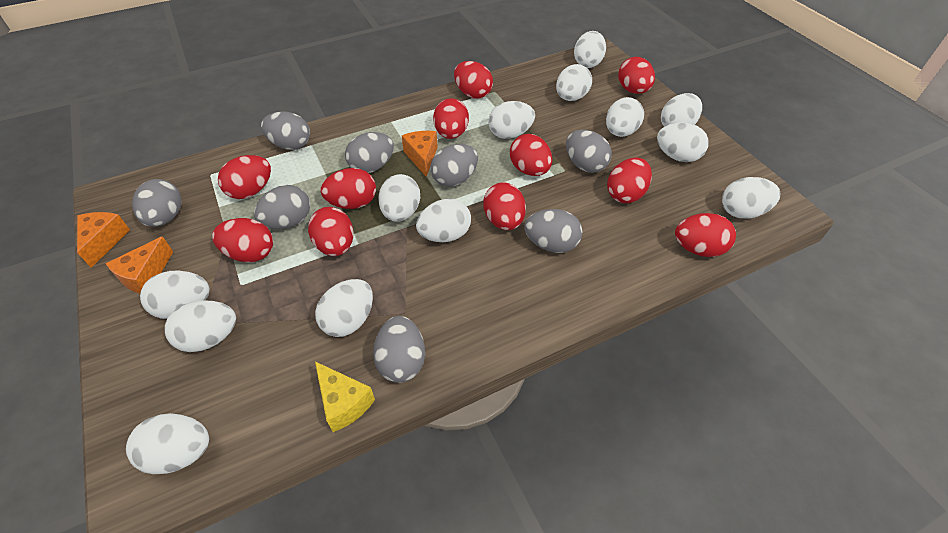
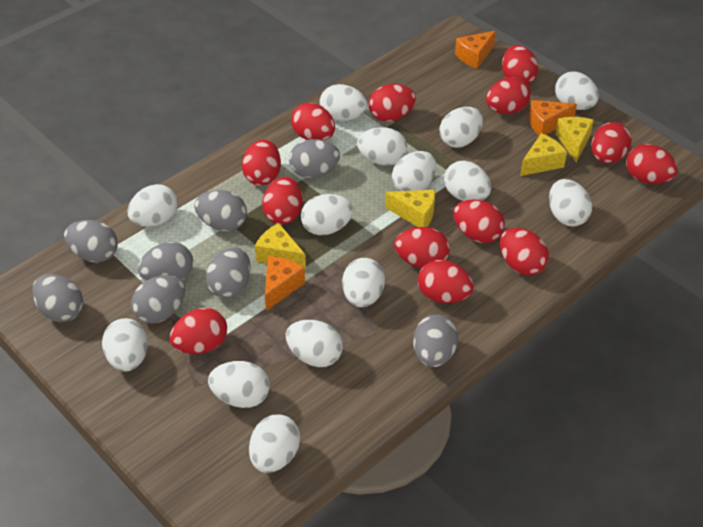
red egg: 11 -> 13
white egg: 13 -> 14
yellow cheese: 1 -> 4

